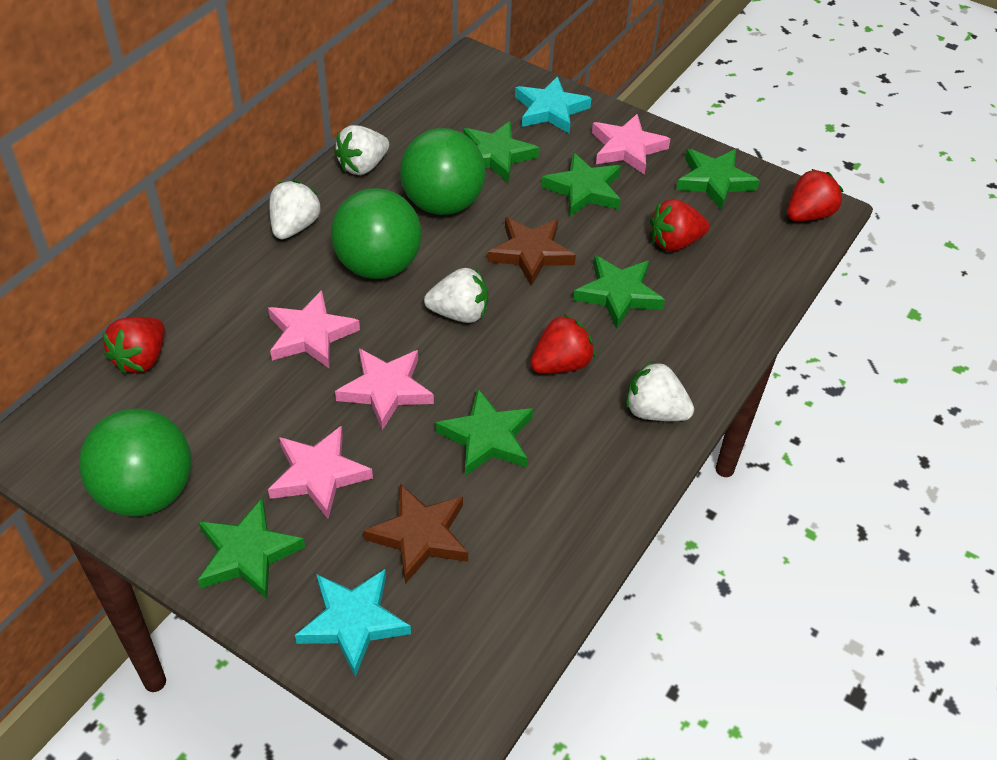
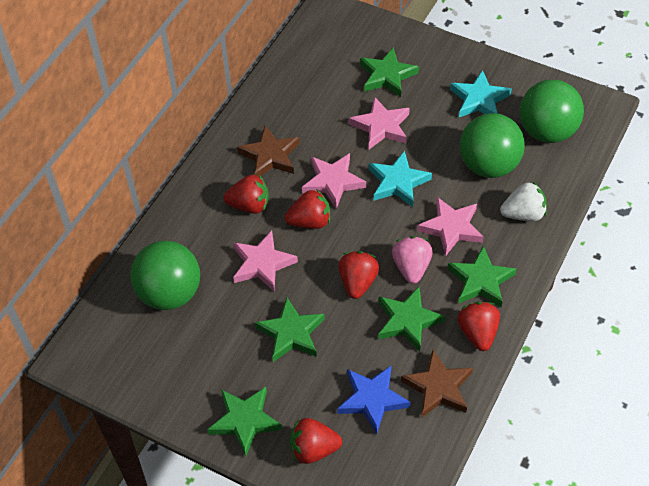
blue star: 0 -> 1
green star: 6 -> 5
pink strawberry: 0 -> 1
red strawberry: 4 -> 5
white strawberry: 4 -> 1

